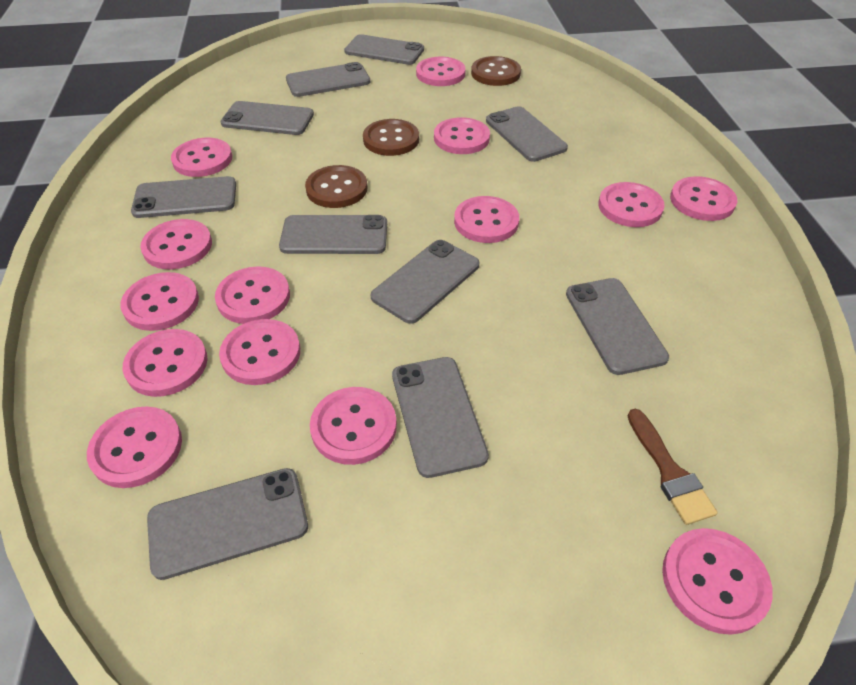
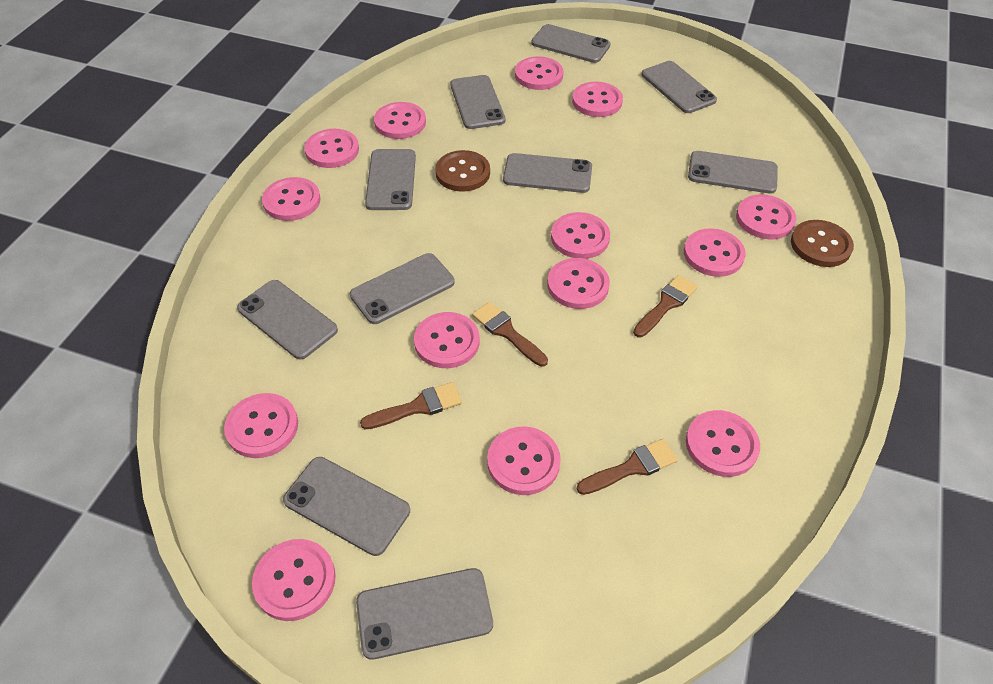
brown brush: 1 -> 4
brown button: 3 -> 2

